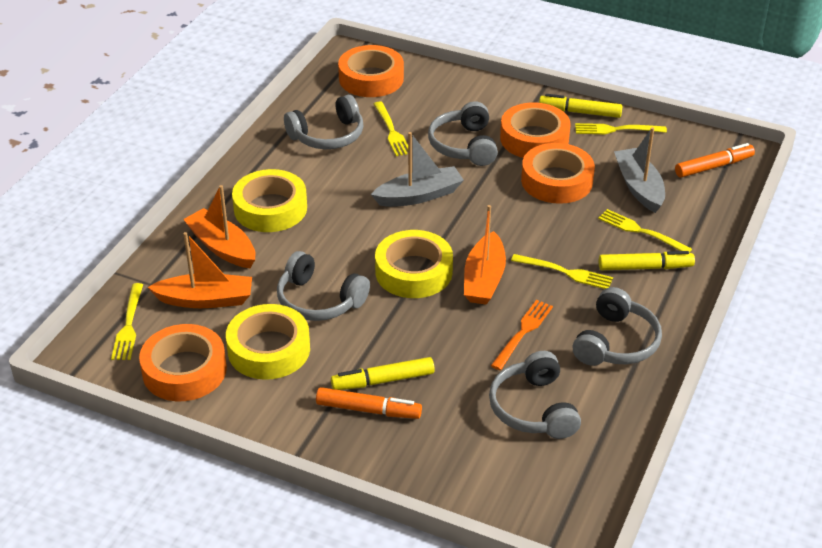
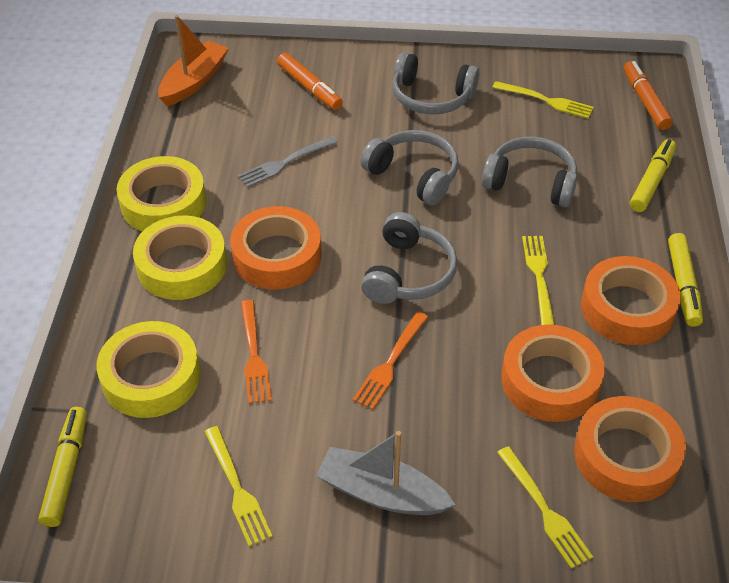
grey boat: 2 -> 1
grey fork: 0 -> 1
grey headphones: 5 -> 4
orange boat: 3 -> 1
orange fork: 1 -> 2
yellow fork: 5 -> 4

